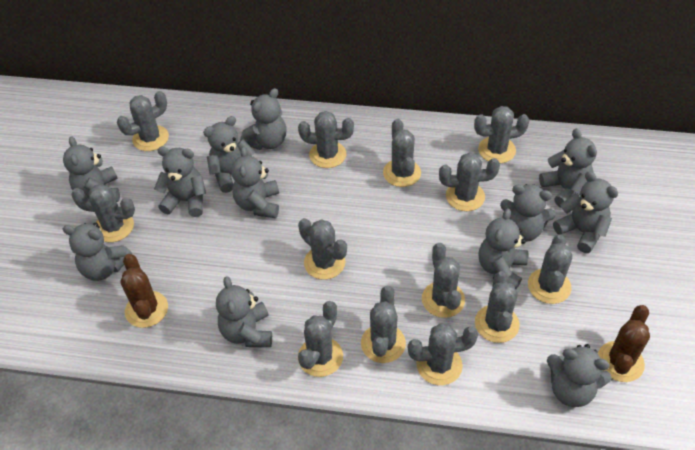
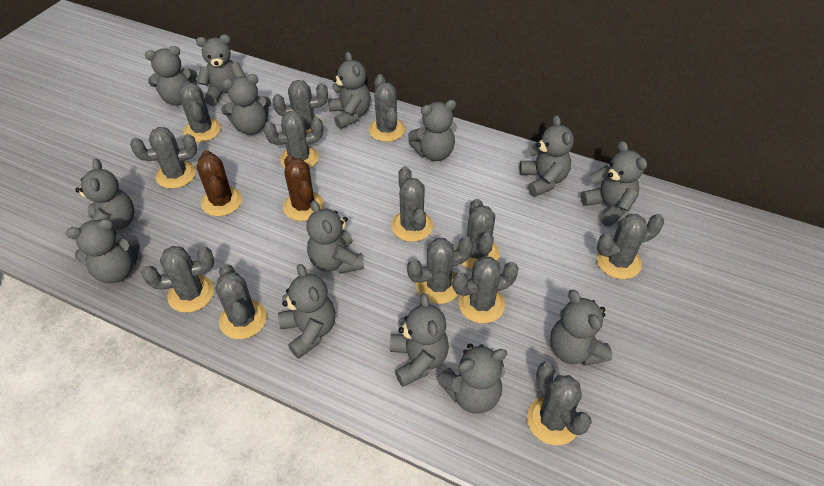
grey teddy bear: 12 -> 14

